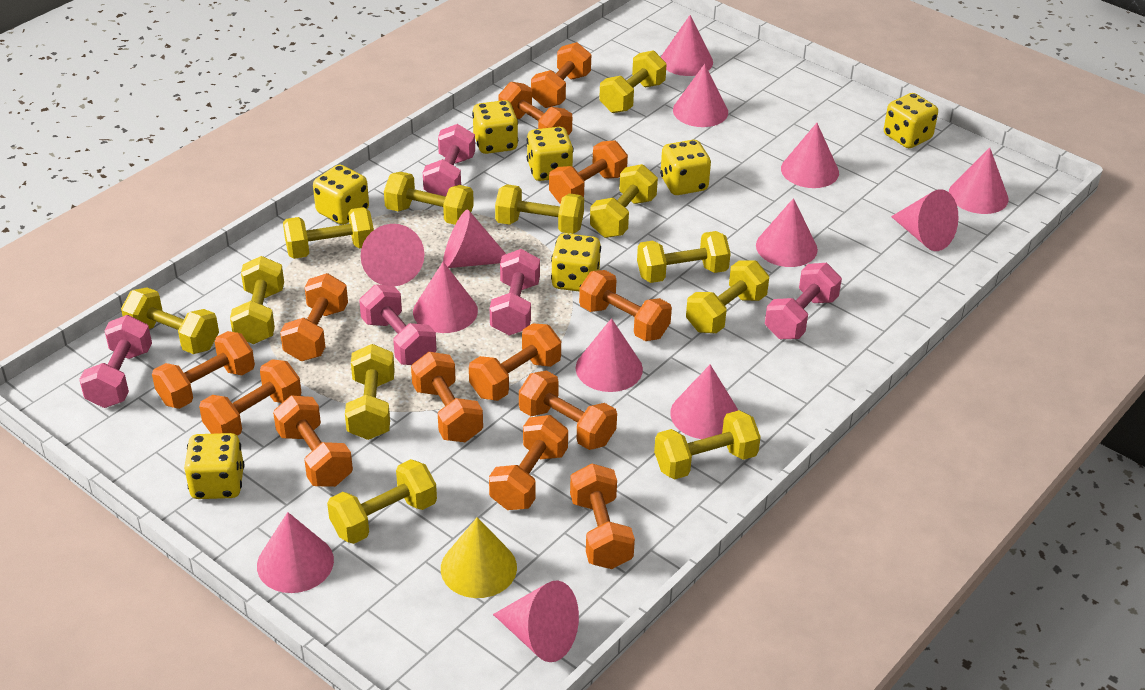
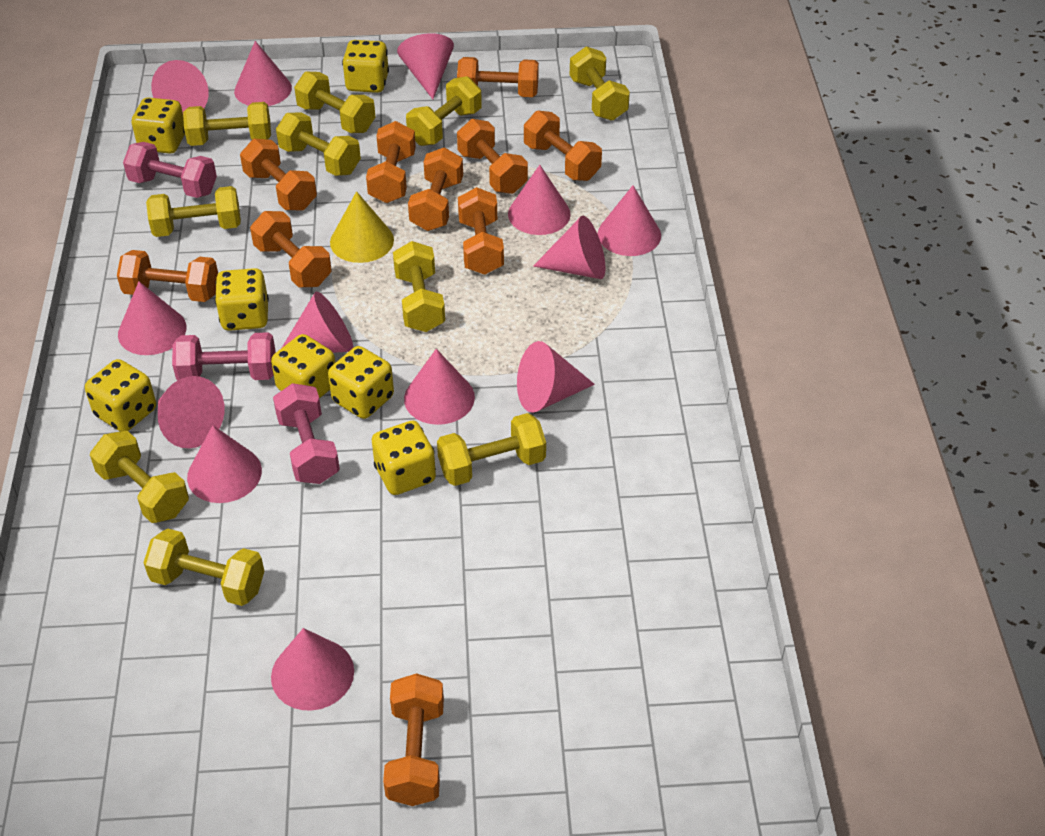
orange dumbbell: 13 -> 10
pink dumbbell: 5 -> 3
yellow dumbbell: 12 -> 10

